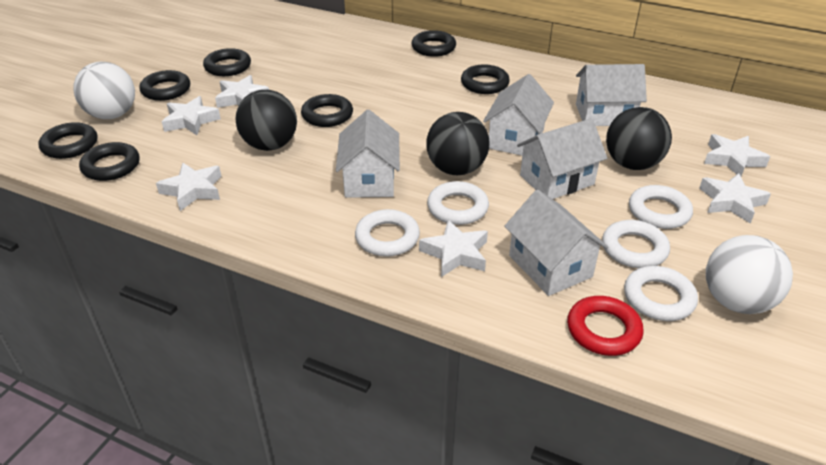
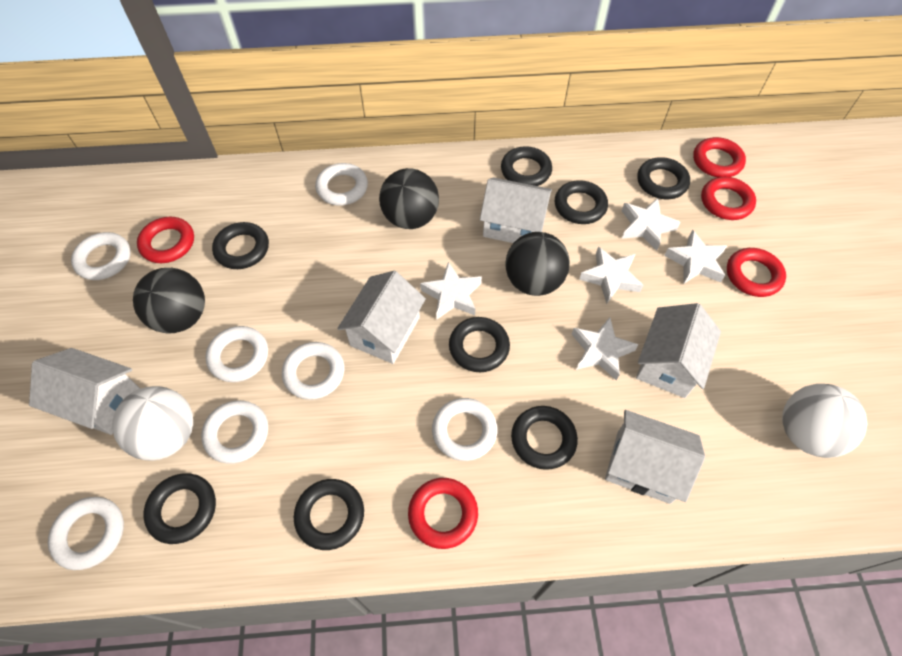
black ring: 7 -> 8
red ring: 1 -> 5
white ring: 5 -> 7
white star: 6 -> 5

